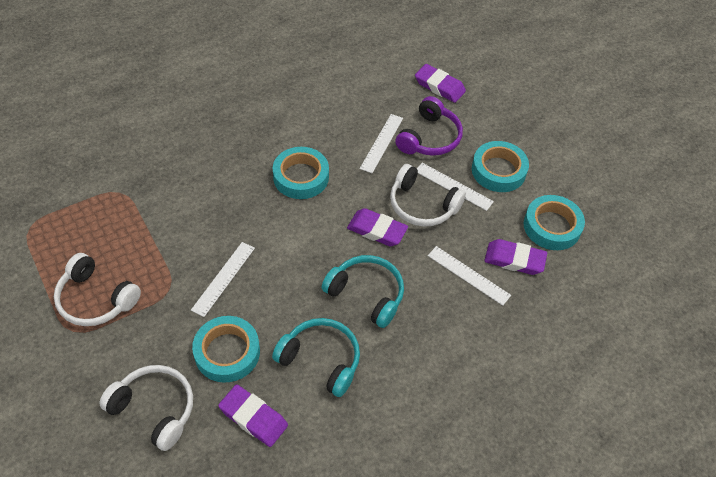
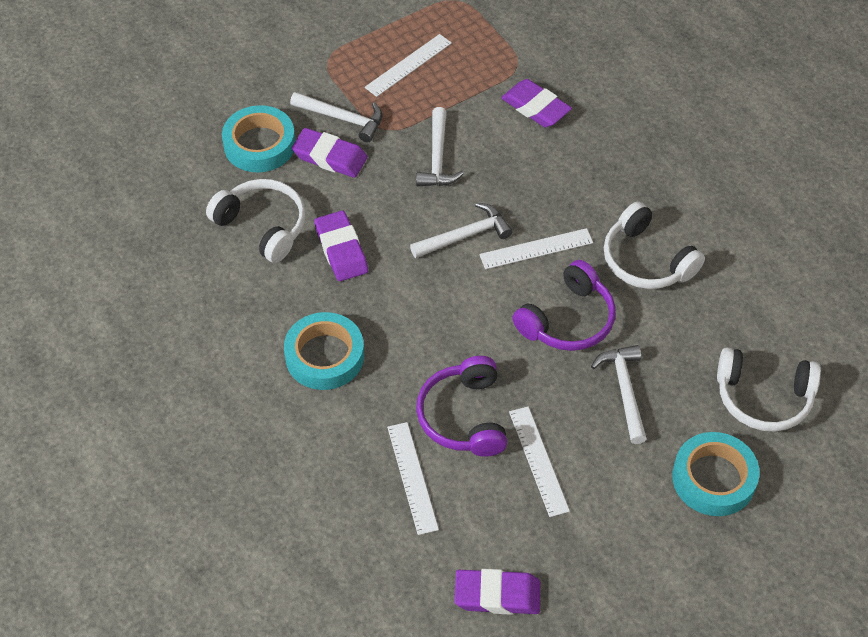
purple headphones: 1 -> 2
turquoise headphones: 2 -> 0
turquoise tape: 4 -> 3
white hammer: 0 -> 4

